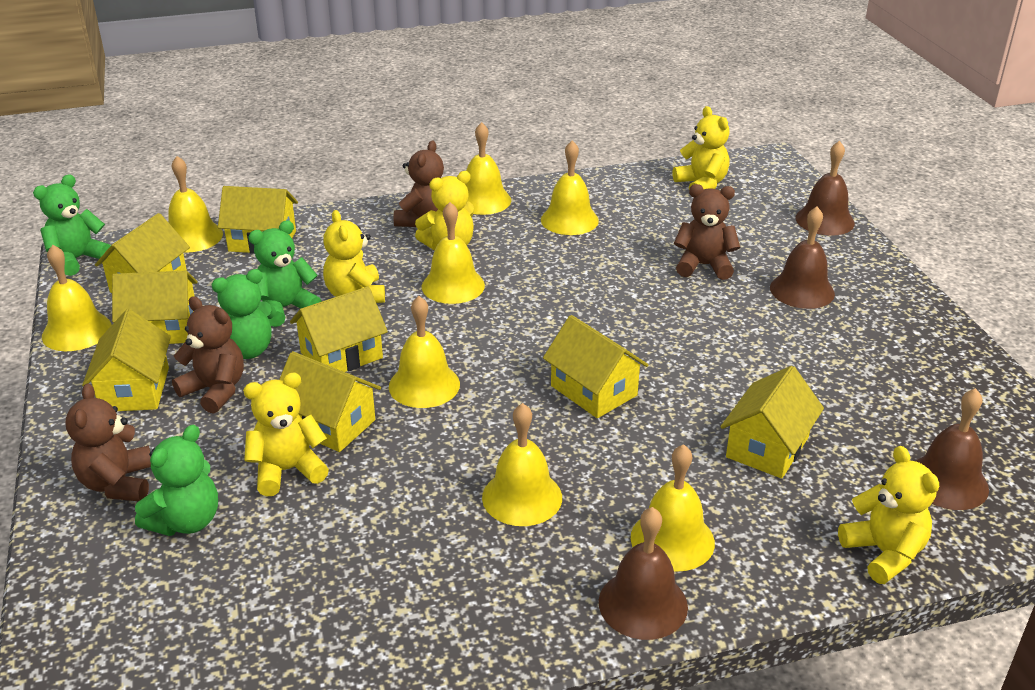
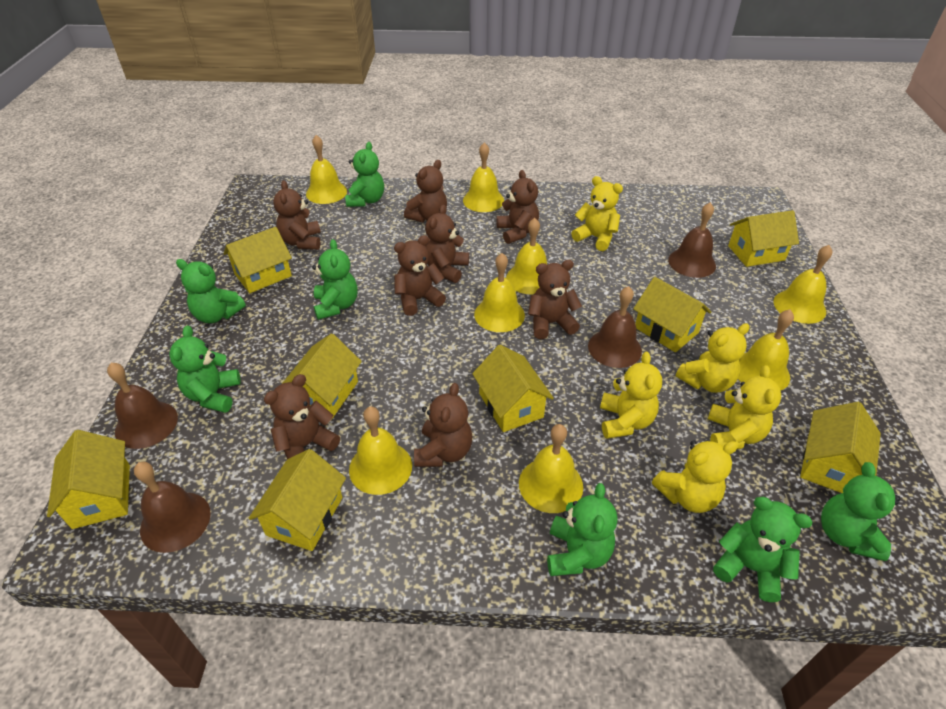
brown teddy bear: 4 -> 8
green teddy bear: 4 -> 7

